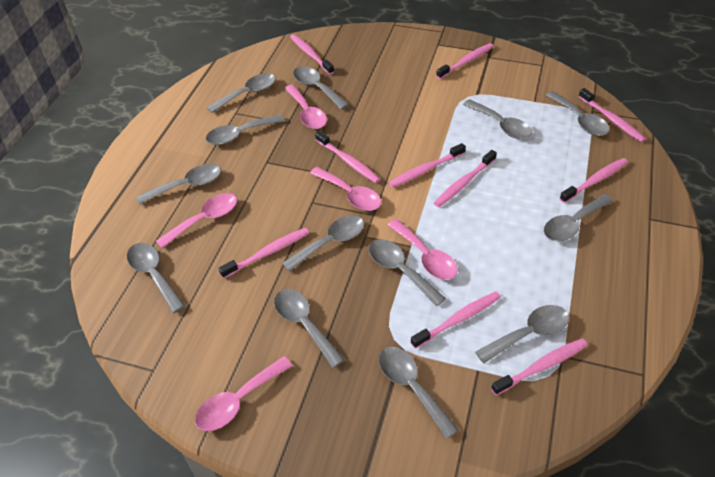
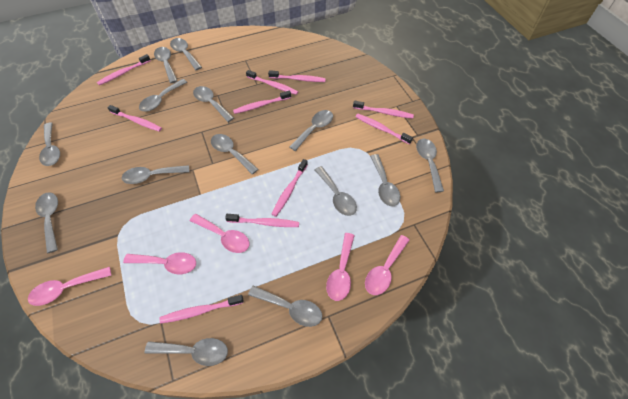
grey spoon: 13 -> 14

